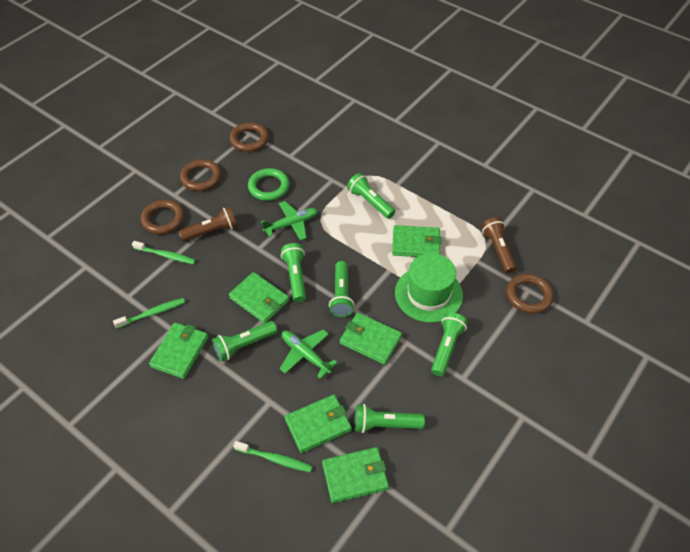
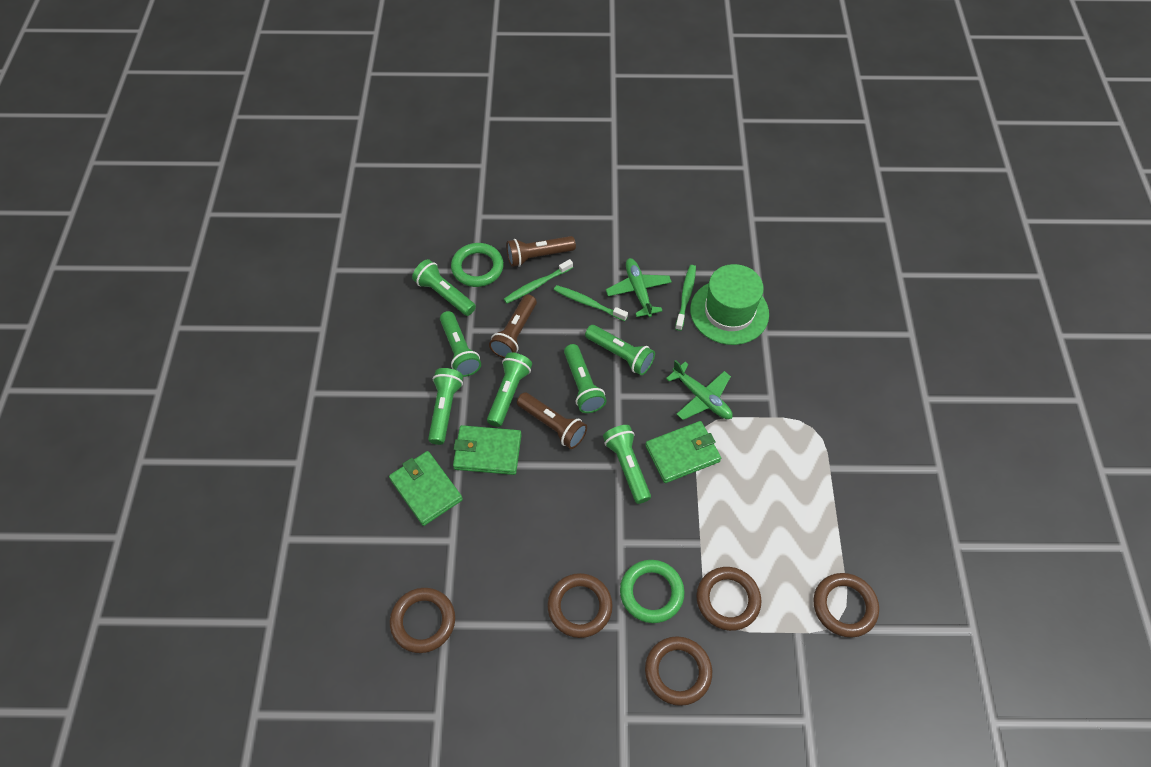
brown flashlight: 2 -> 3
brown ring: 4 -> 5
green flashlight: 6 -> 7
green ring: 1 -> 2
green wallet: 6 -> 3

